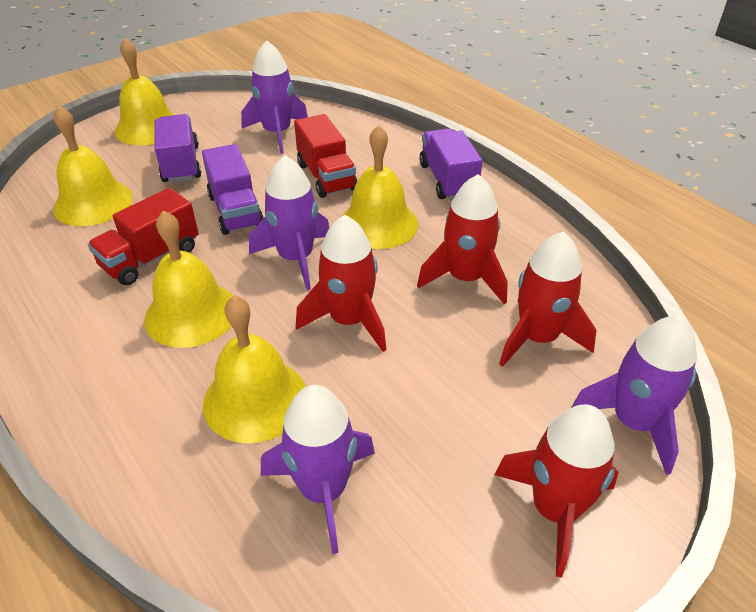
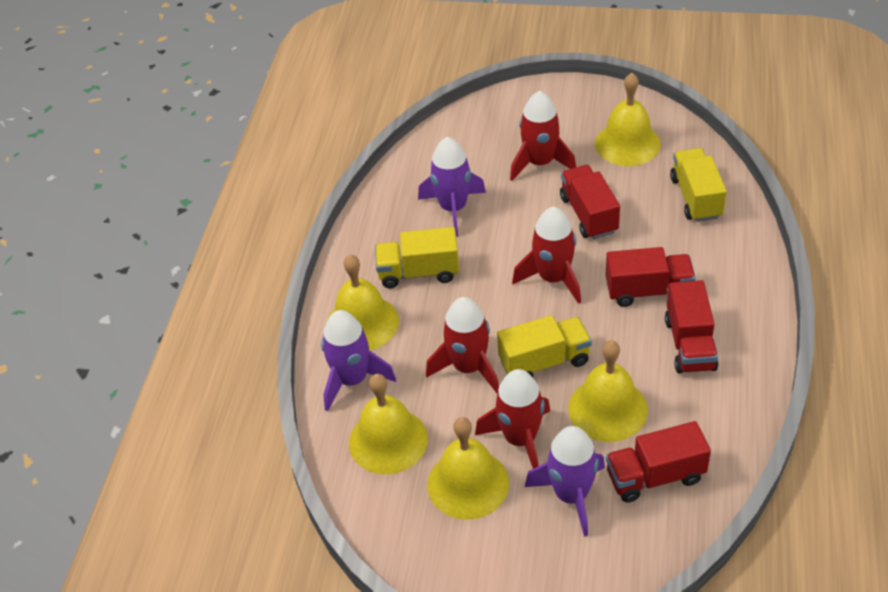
purple rocket: 4 -> 3
purple truck: 3 -> 0
red truck: 2 -> 4
yellow truck: 0 -> 3

